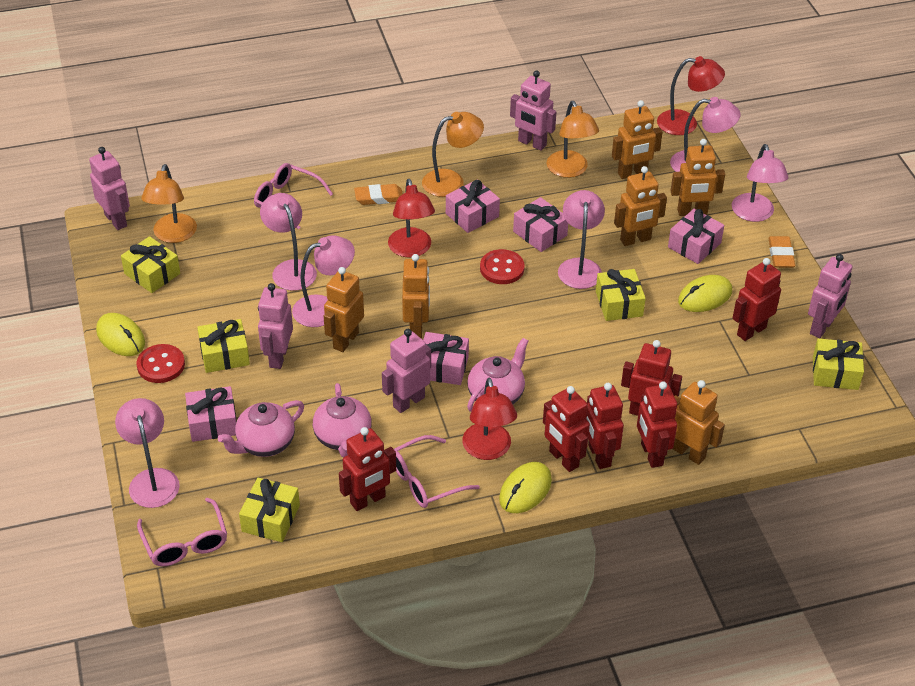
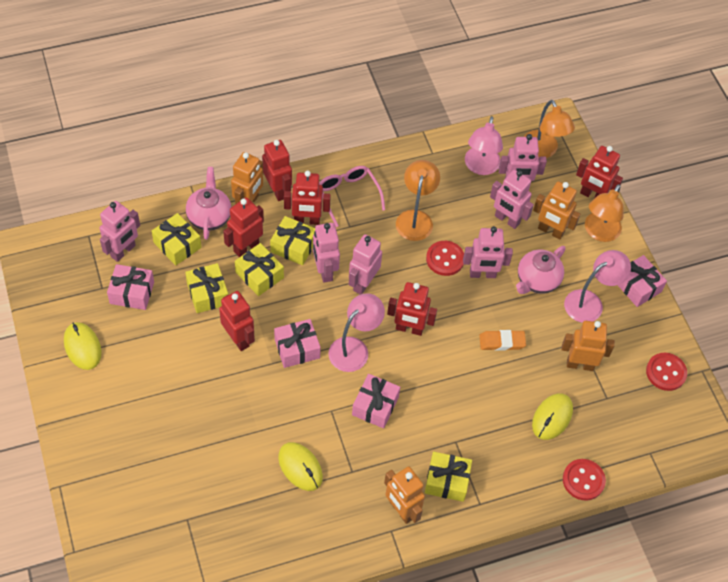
orange eraser: 2 -> 1
orange robot: 6 -> 4
pink gift: 5 -> 4
pink glasses: 3 -> 1
pink lamp: 6 -> 3
pink robot: 5 -> 6
pink teapot: 3 -> 2
red button: 2 -> 3
red lamp: 3 -> 0

